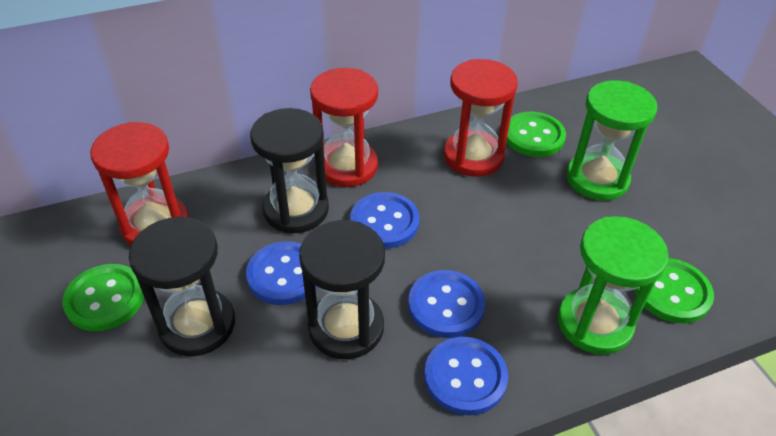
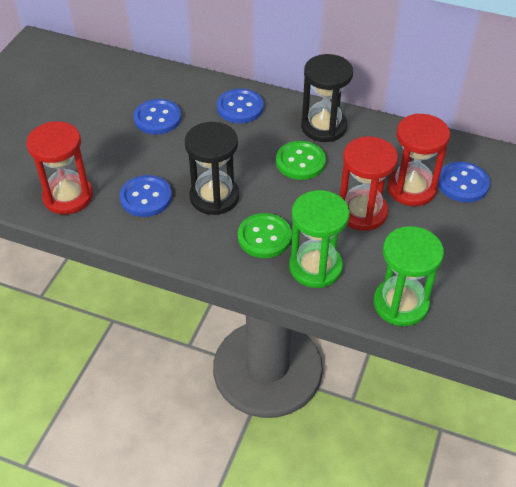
black hourglass: 3 -> 2
green button: 3 -> 2

